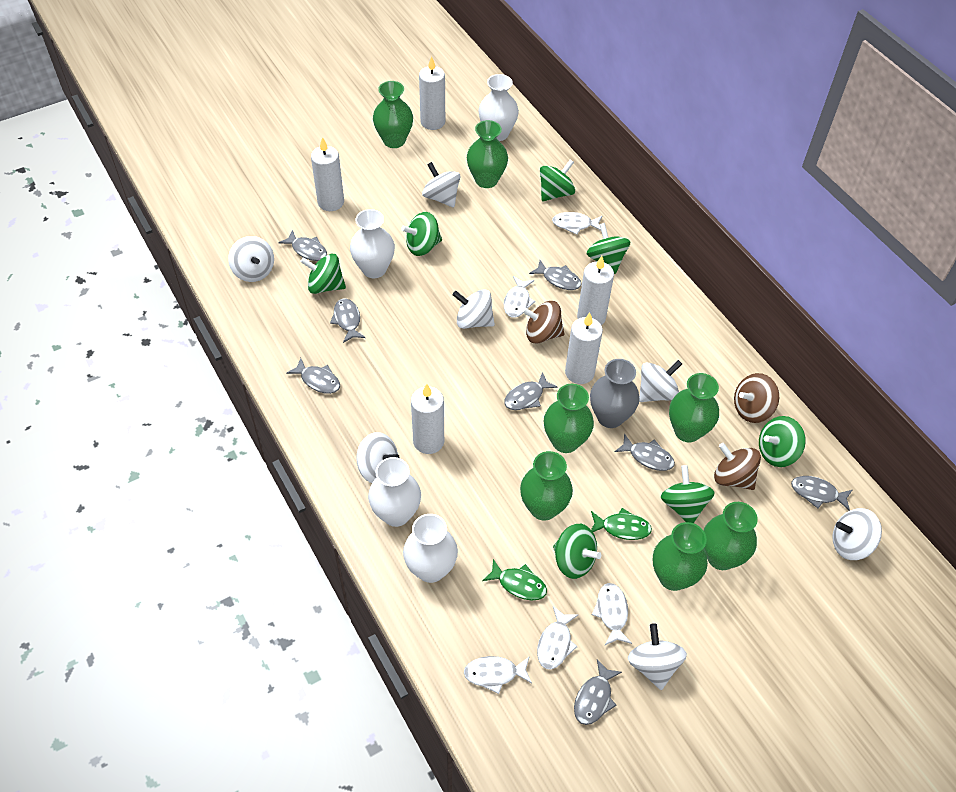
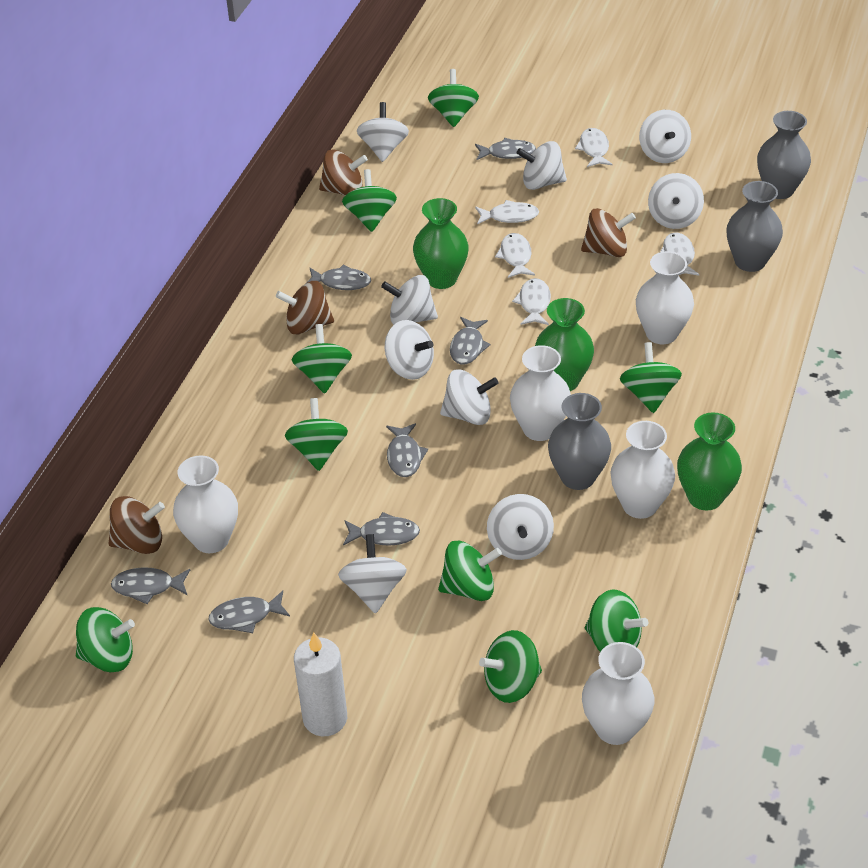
brown spinning top: 3 -> 4
green fish: 2 -> 0
green spinning top: 7 -> 9
green vase: 7 -> 3
grey fish: 8 -> 7
grey vase: 1 -> 3
white candle: 5 -> 1
white spinning top: 7 -> 9
white vase: 4 -> 5

